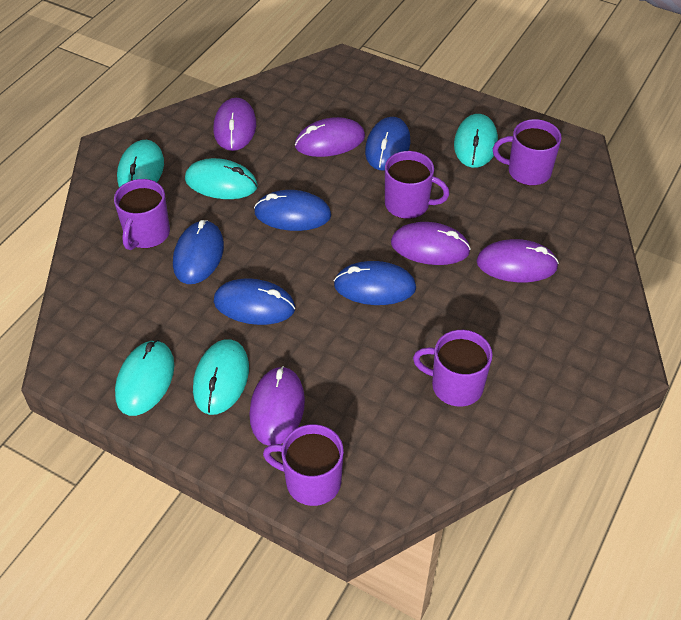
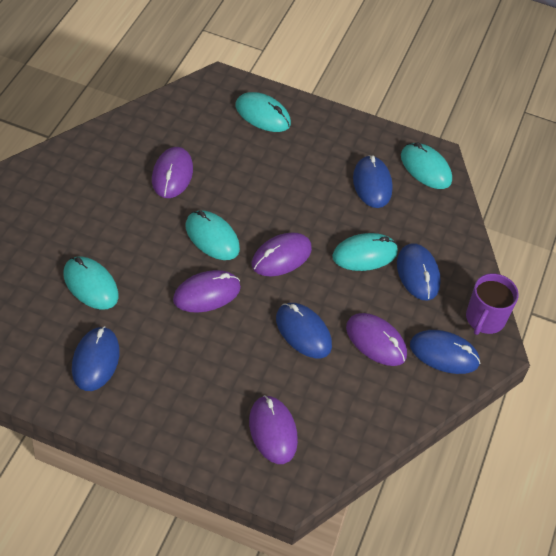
purple mug: 5 -> 1

